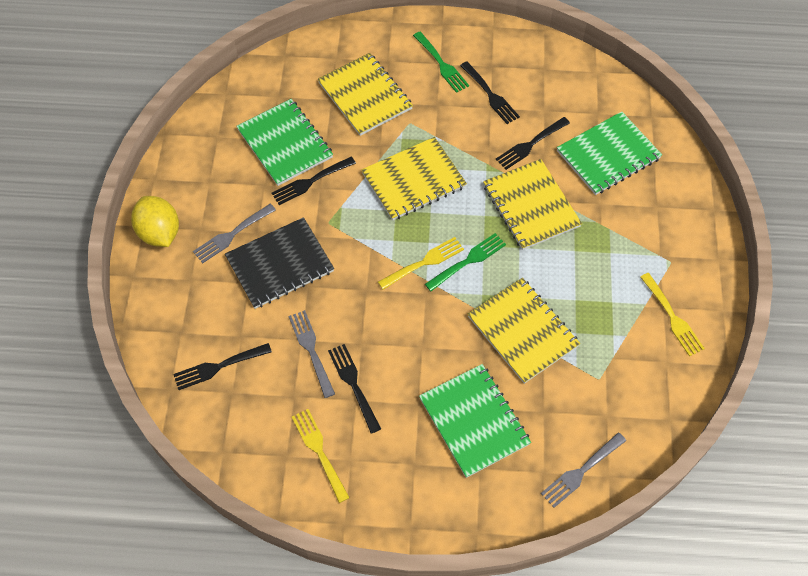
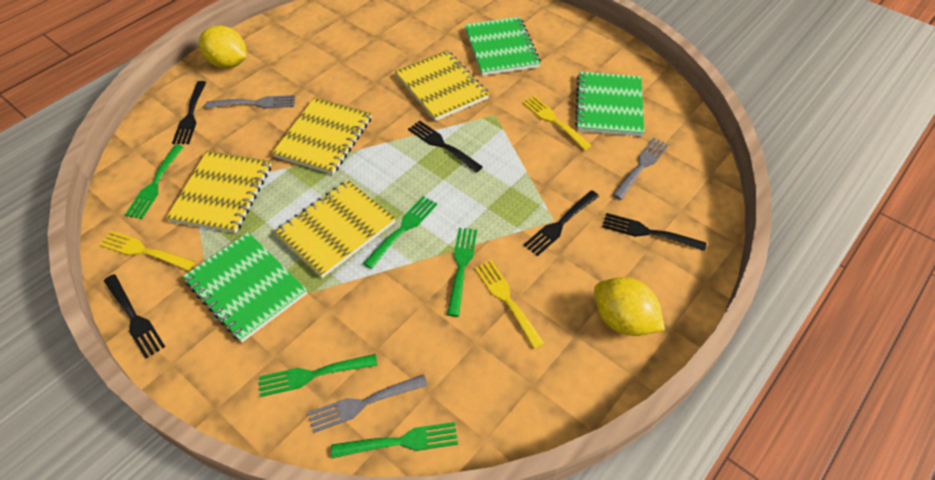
black notebook: 1 -> 0
green fork: 2 -> 5
yellow lemon: 1 -> 2

